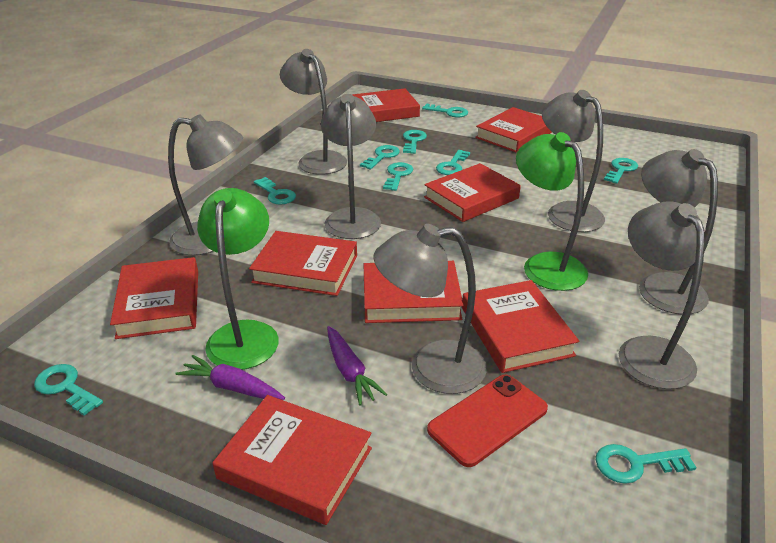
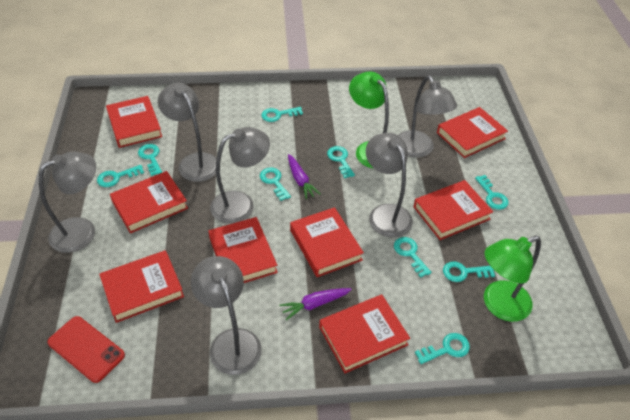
grey lamp: 7 -> 6

